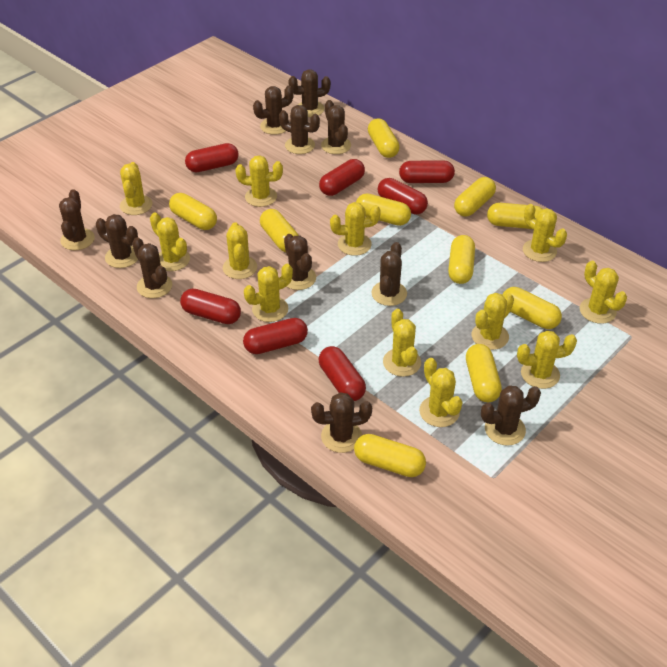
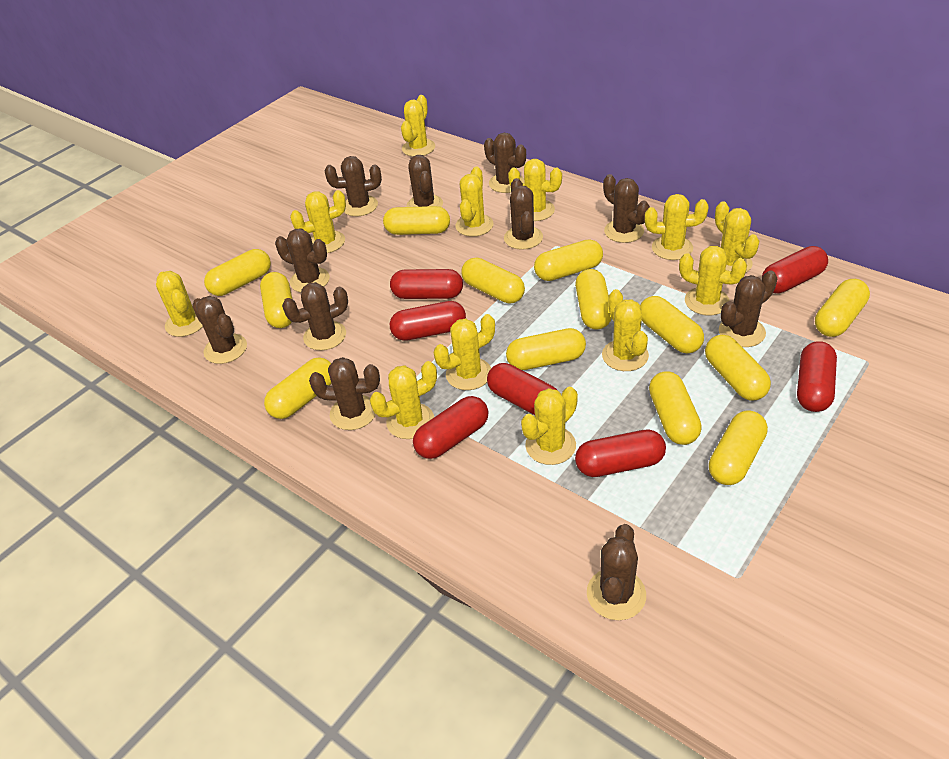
yellow capsule: 10 -> 13

